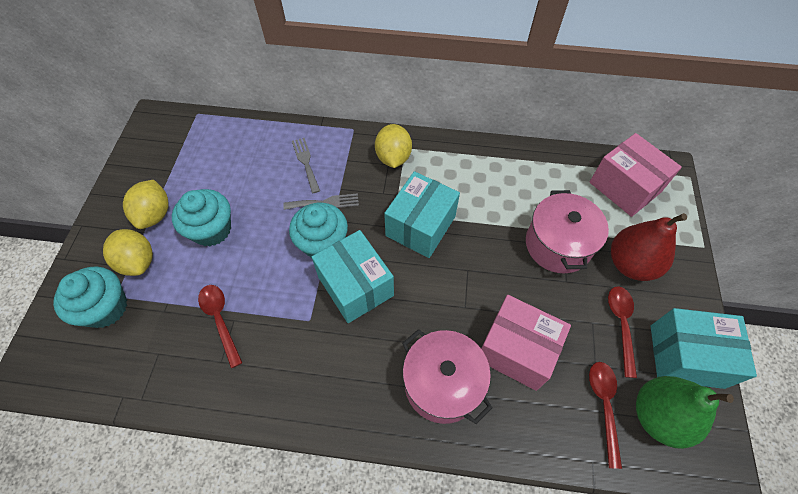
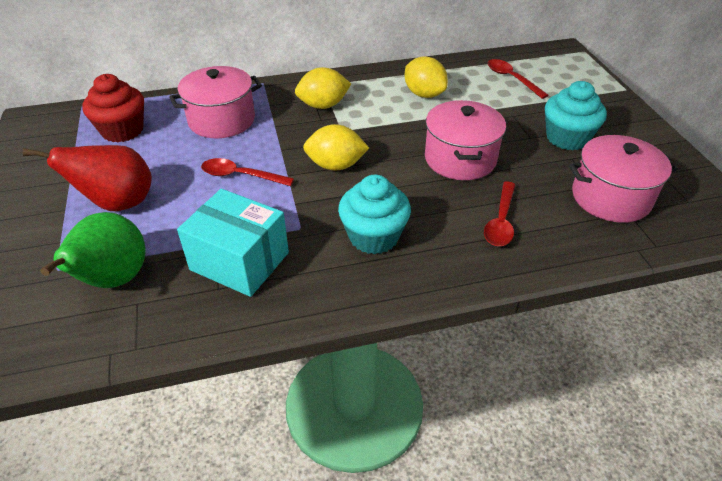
grey fork: 2 -> 0
pink box: 2 -> 0
pink pot: 2 -> 3
red cupcake: 0 -> 1
turquoise box: 3 -> 1
turquoise cupcake: 3 -> 2

